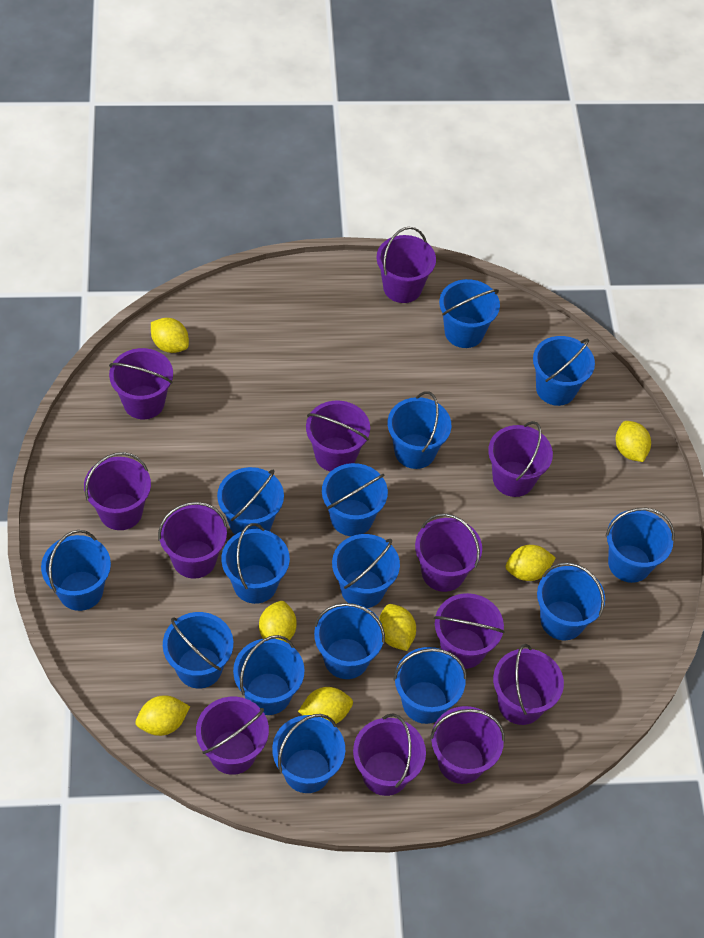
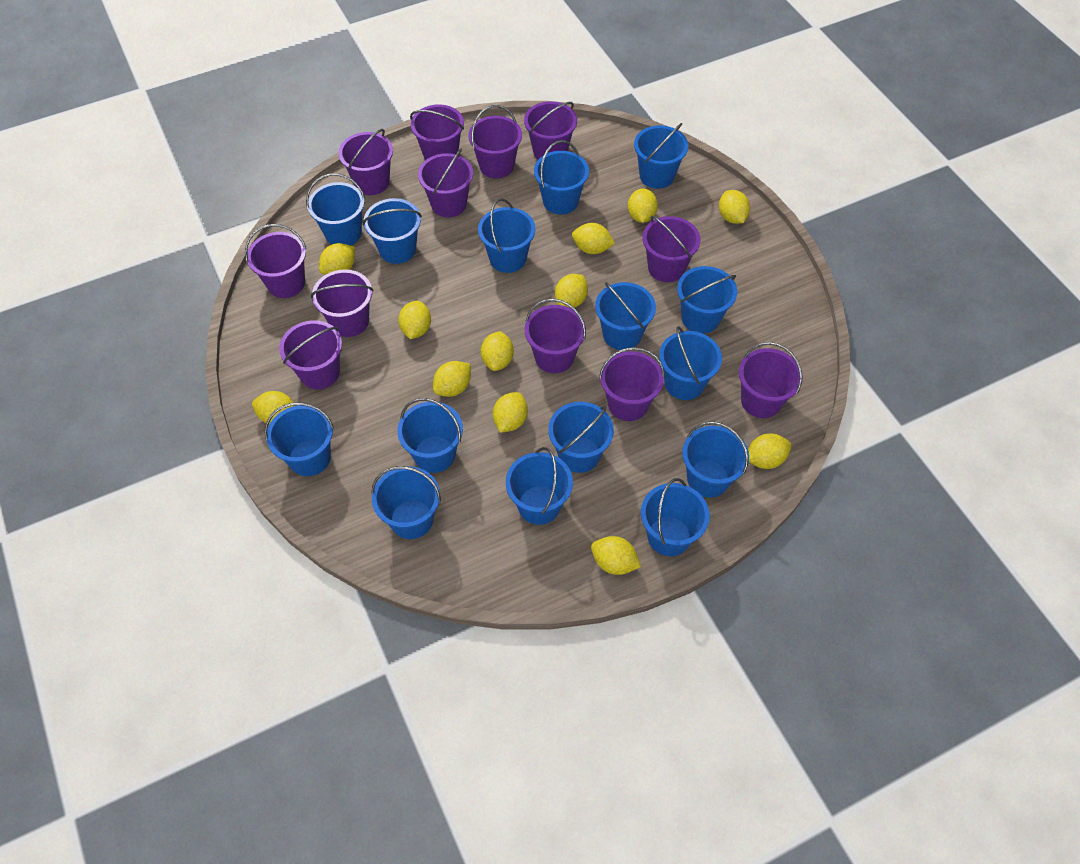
yellow lemon: 7 -> 12

